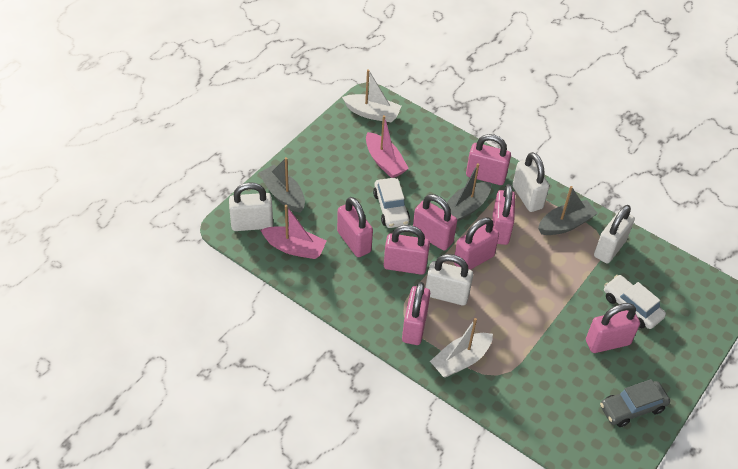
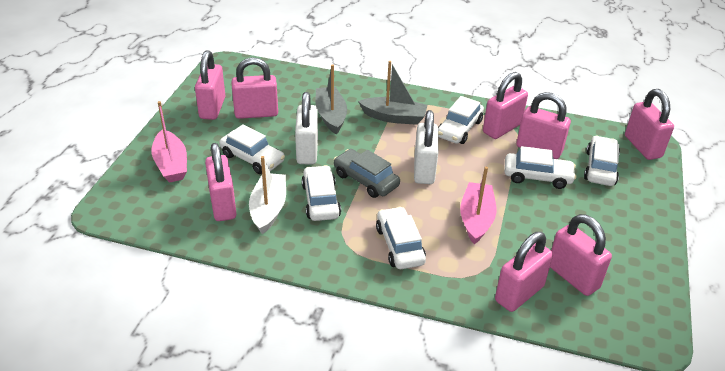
grey boat: 3 -> 2
white boat: 2 -> 1
white car: 2 -> 6
white padlock: 4 -> 2

